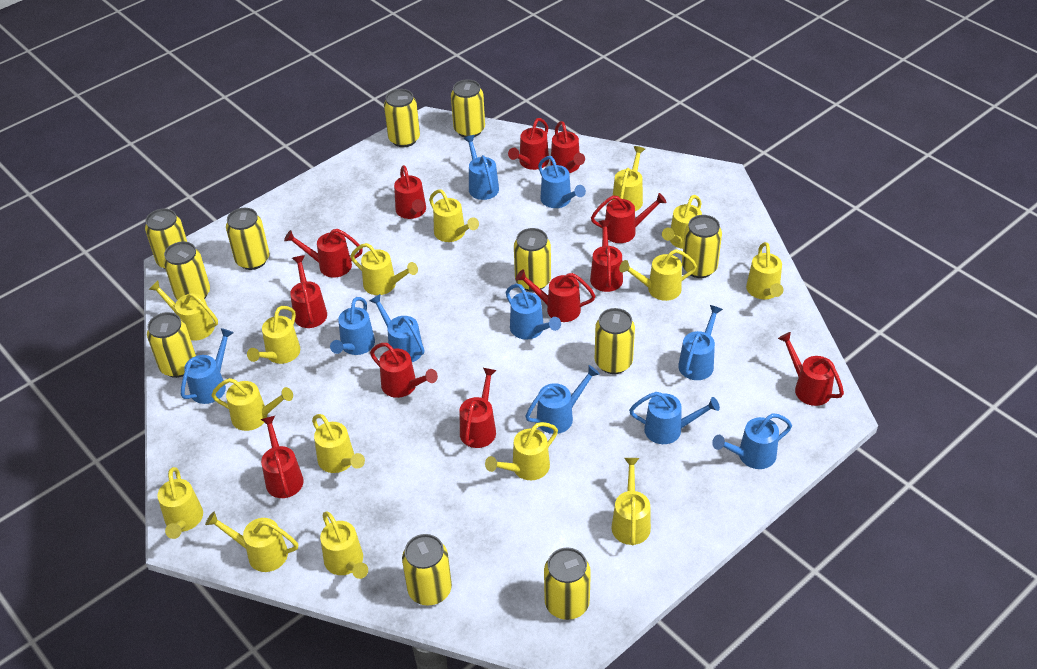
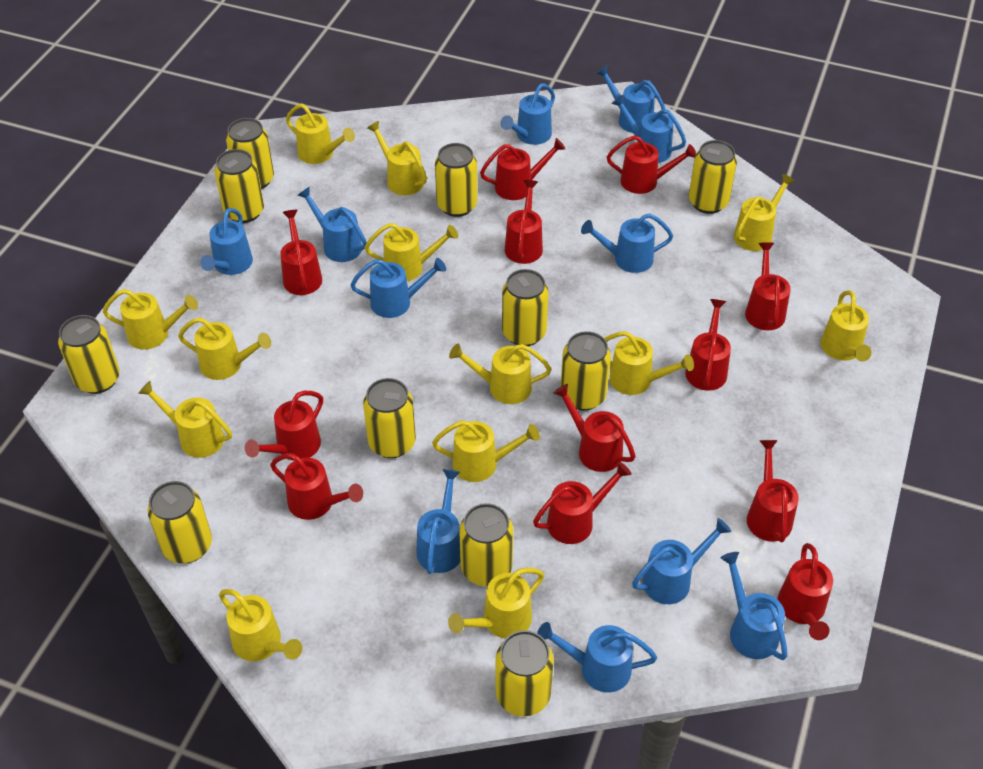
blue watering can: 10 -> 11
yellow watering can: 15 -> 13

